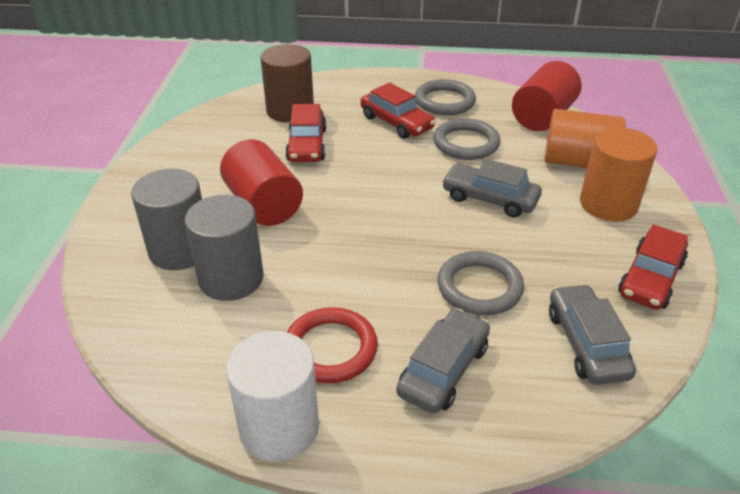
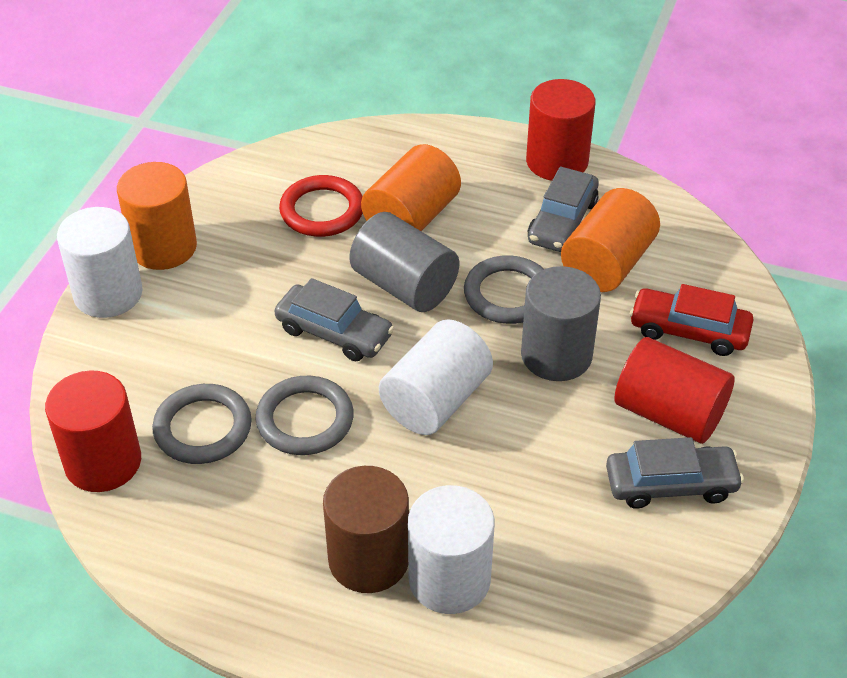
orange cylinder: 2 -> 3
red car: 3 -> 1
red cylinder: 2 -> 3
white cylinder: 1 -> 3

